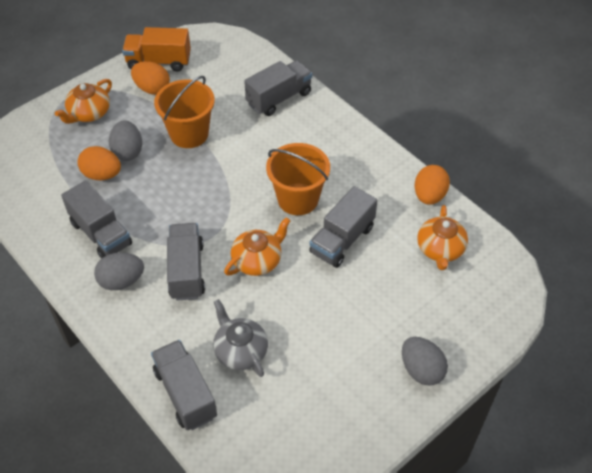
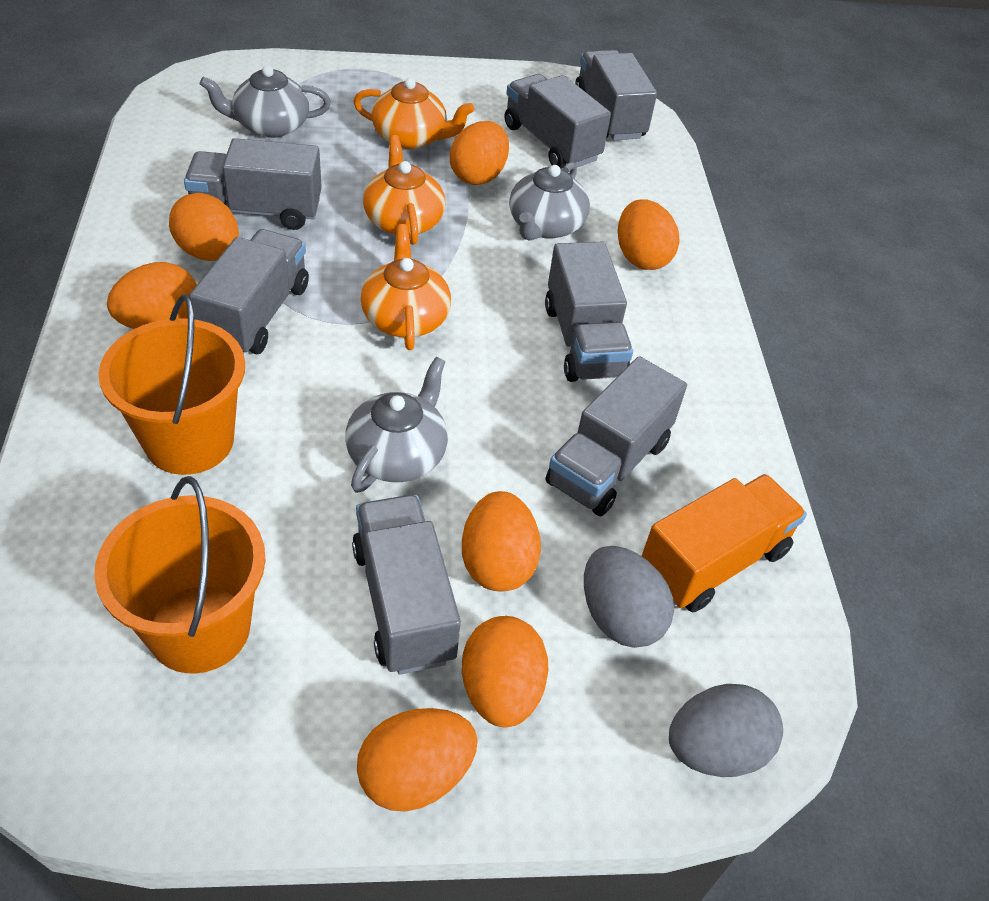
grey egg: 3 -> 2
grey teapot: 1 -> 3
grey truck: 5 -> 7
orange egg: 3 -> 7

